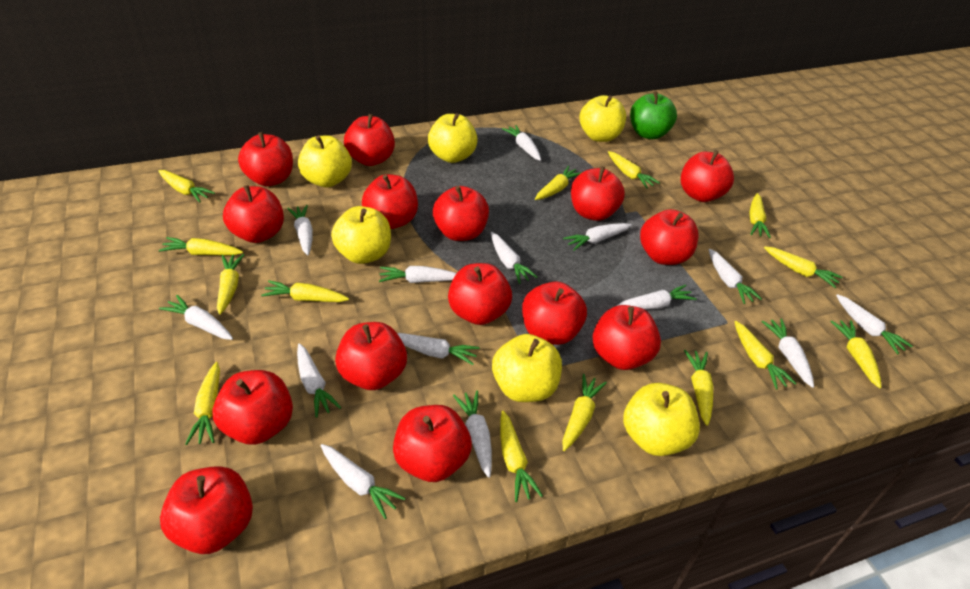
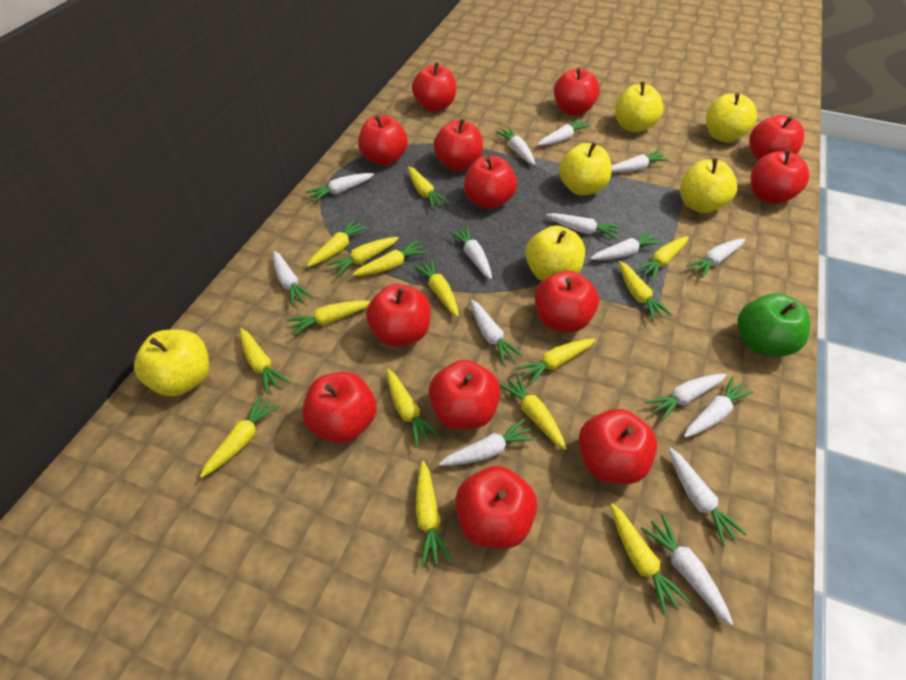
red apple: 15 -> 13
white carrot: 14 -> 15
yellow carrot: 14 -> 15

